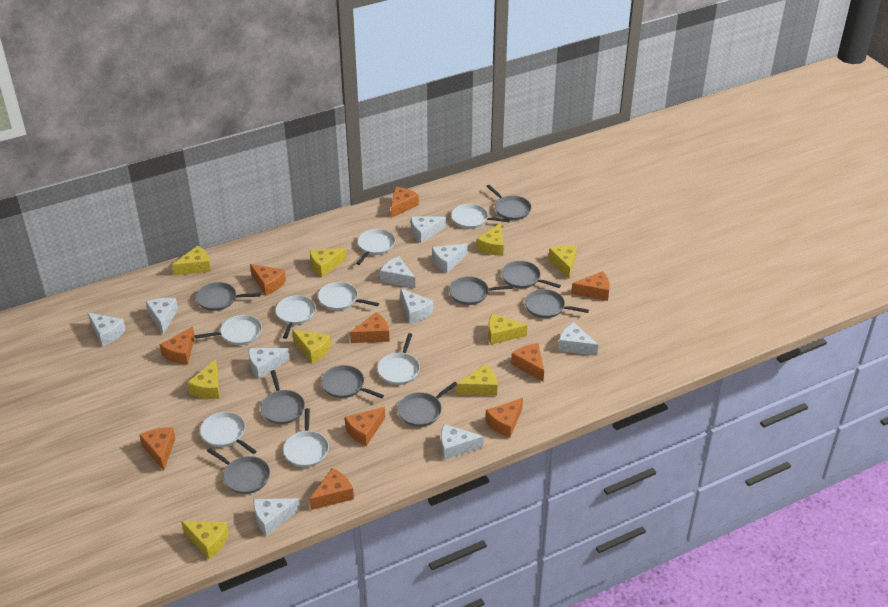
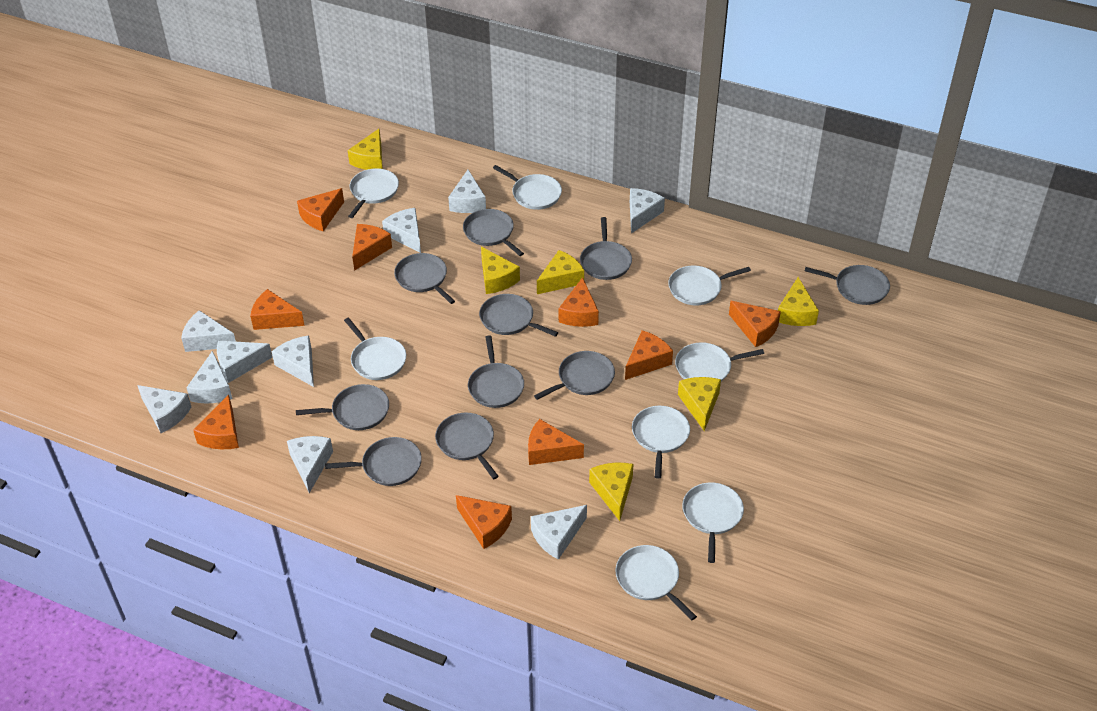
grey pan: 9 -> 10
orange cheese: 10 -> 9
yellow cheese: 9 -> 6

